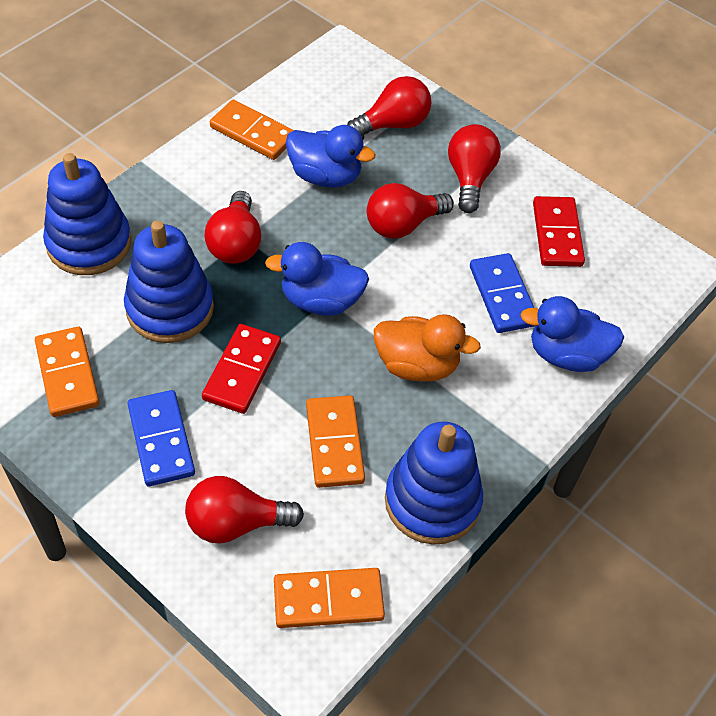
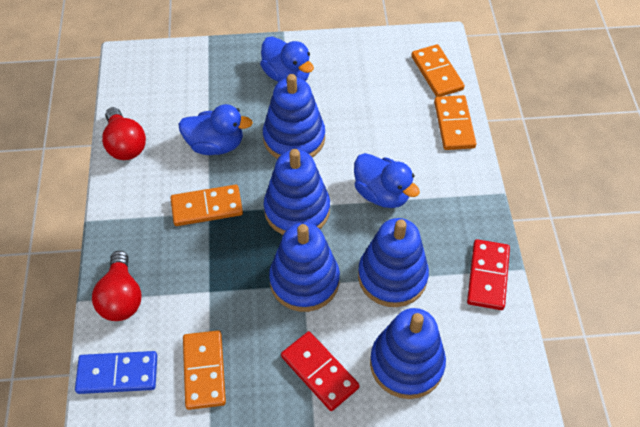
blue domino: 2 -> 1
blue stacking toy: 3 -> 5
orange duck: 1 -> 0
red light bulb: 5 -> 2

